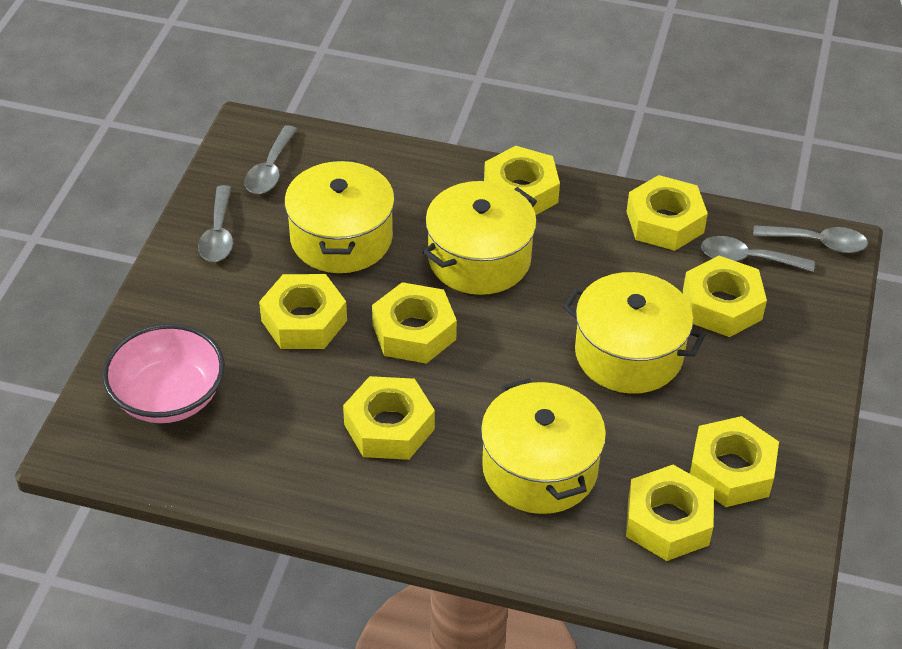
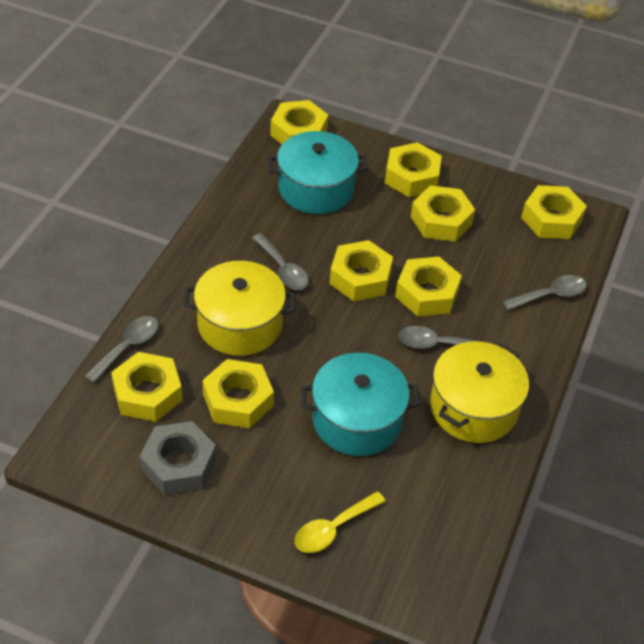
grey nut: 0 -> 1
pink bowl: 1 -> 0
turquoise pot: 0 -> 2
yellow pot: 4 -> 2
yellow spoon: 0 -> 1

